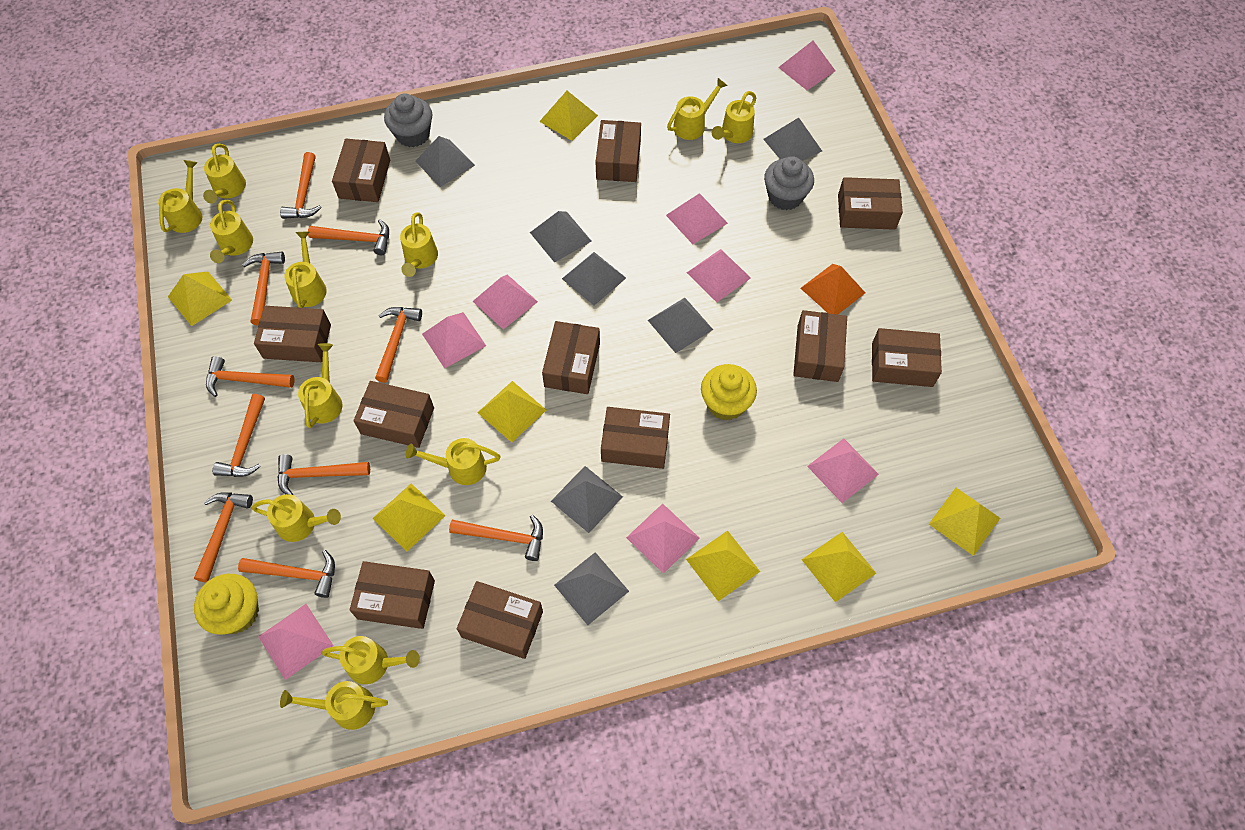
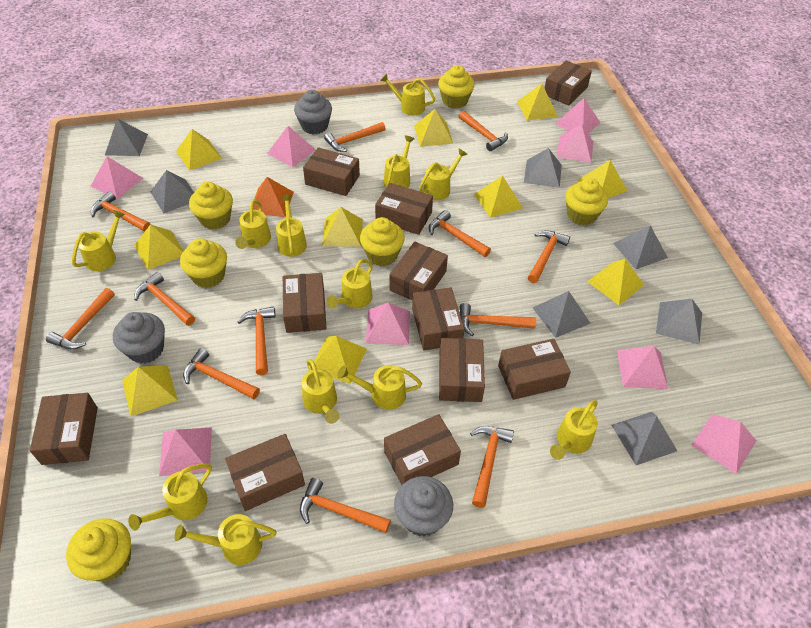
grey cupcake: 2 -> 3
orange hammer: 10 -> 12
yellow cupcake: 2 -> 6
yellow pyramid: 7 -> 10

